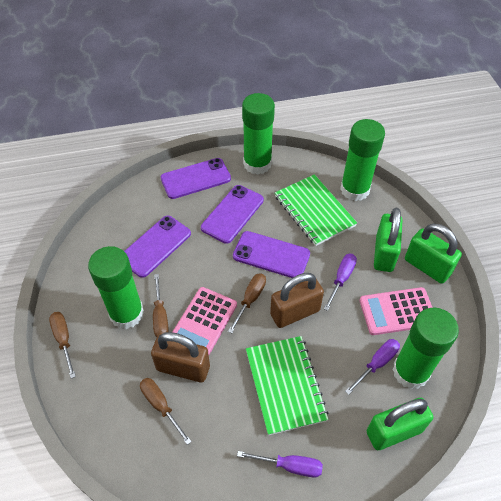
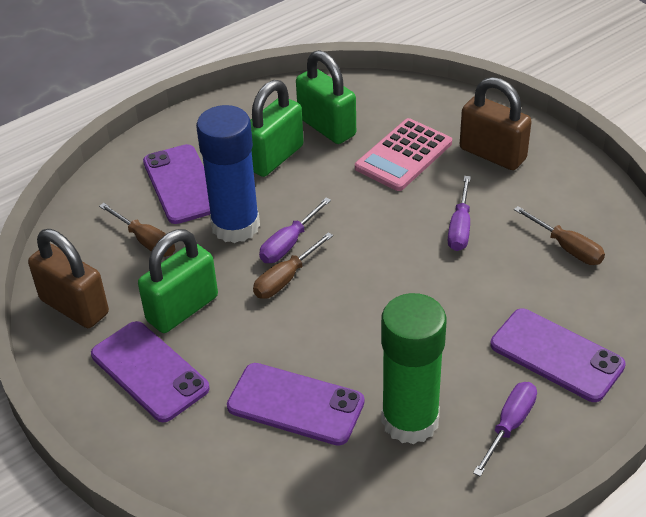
blue glue stick: 0 -> 1
brown screwdriver: 4 -> 3
green glue stick: 4 -> 1
green notebook: 2 -> 0
pink calculator: 2 -> 1

